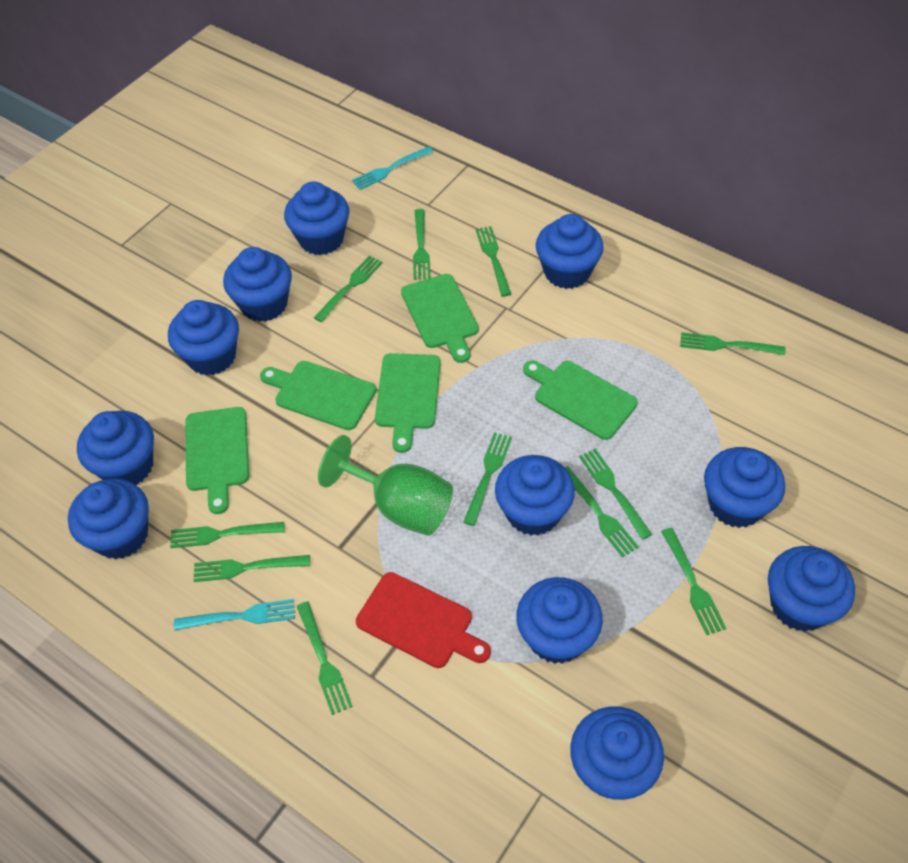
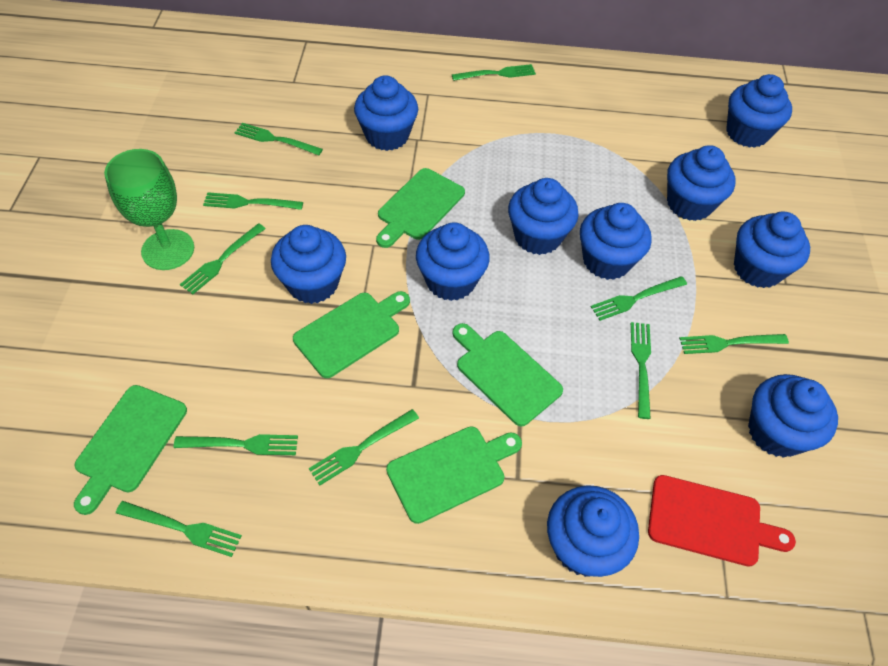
blue cupcake: 11 -> 10
green fork: 11 -> 10
turquoise fork: 2 -> 0

